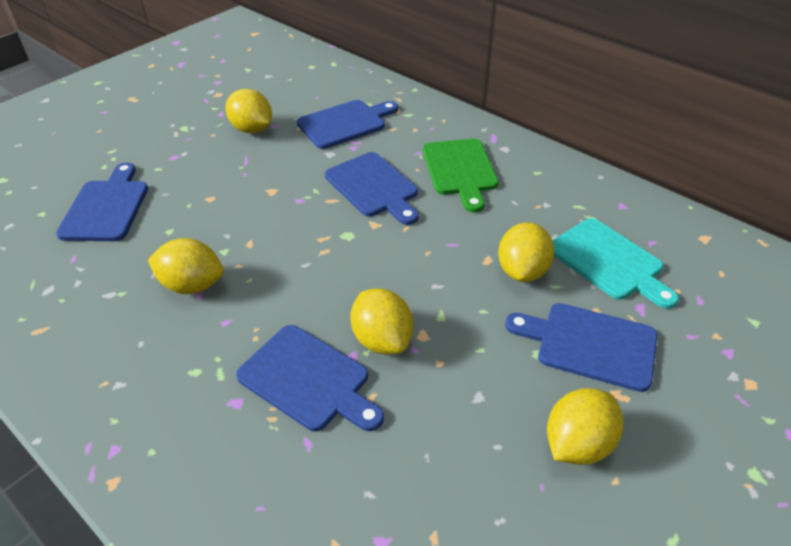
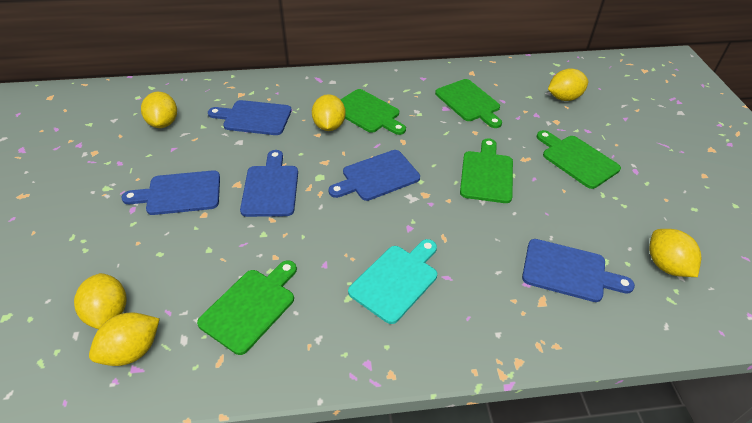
green cutting board: 1 -> 5
yellow lemon: 5 -> 6

